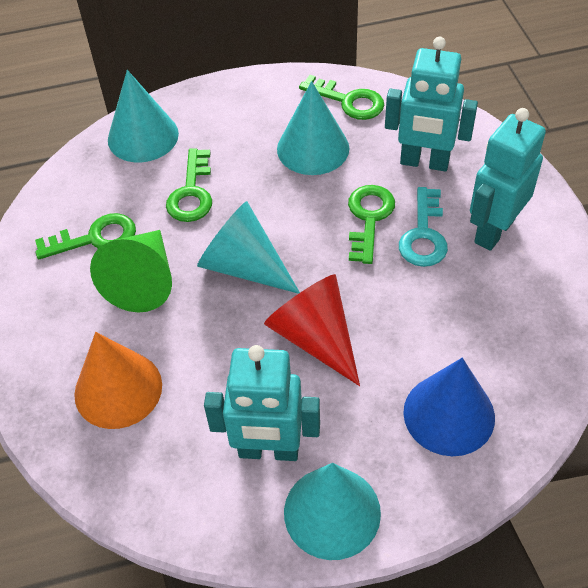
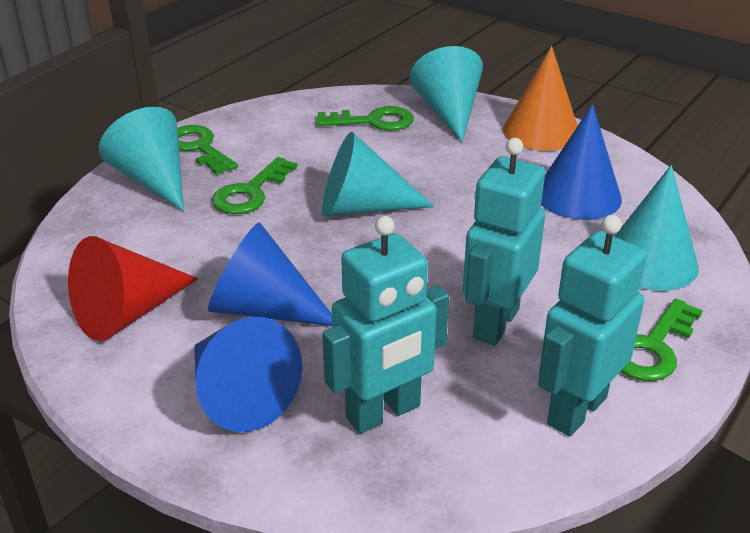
blue cone: 1 -> 3
green cone: 1 -> 0
turquoise key: 1 -> 0

